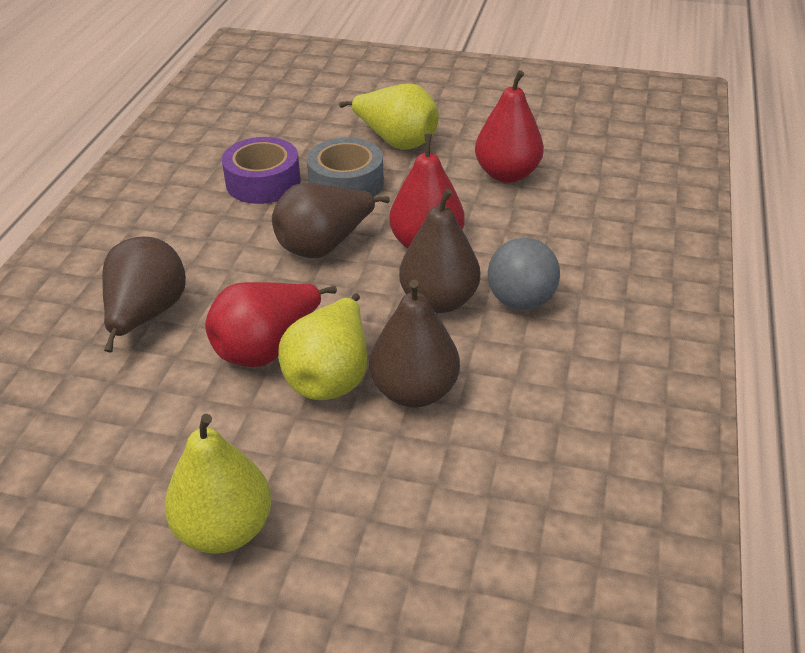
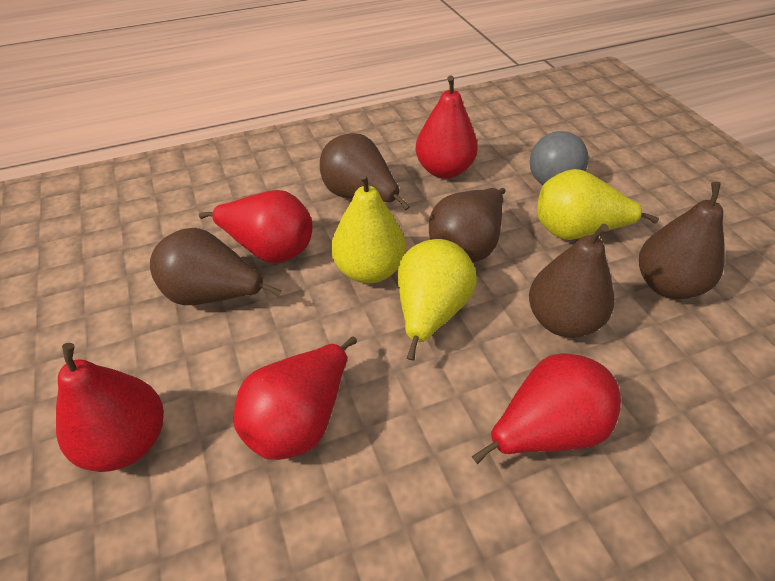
brown pear: 4 -> 5
grey tape: 1 -> 0
purple tape: 1 -> 0
red pear: 3 -> 5

